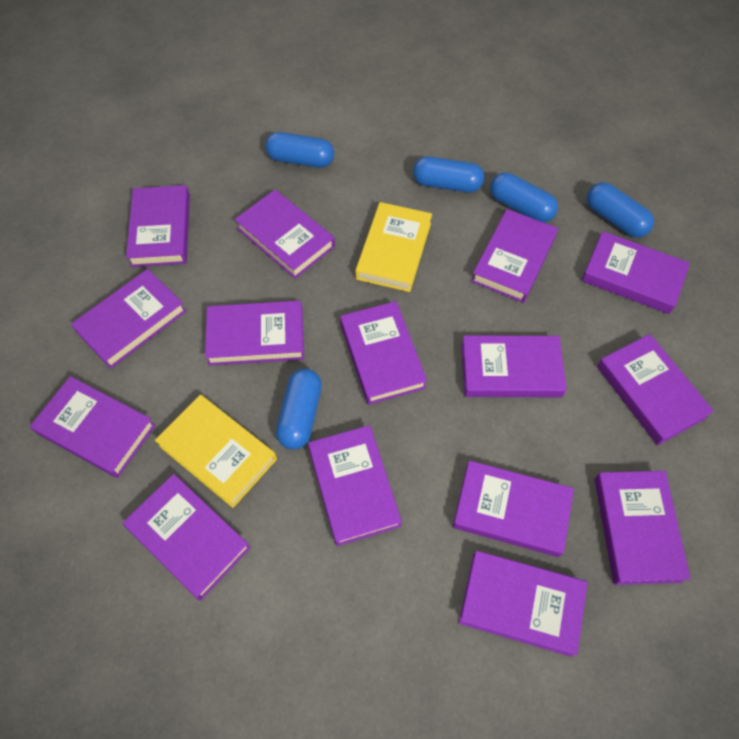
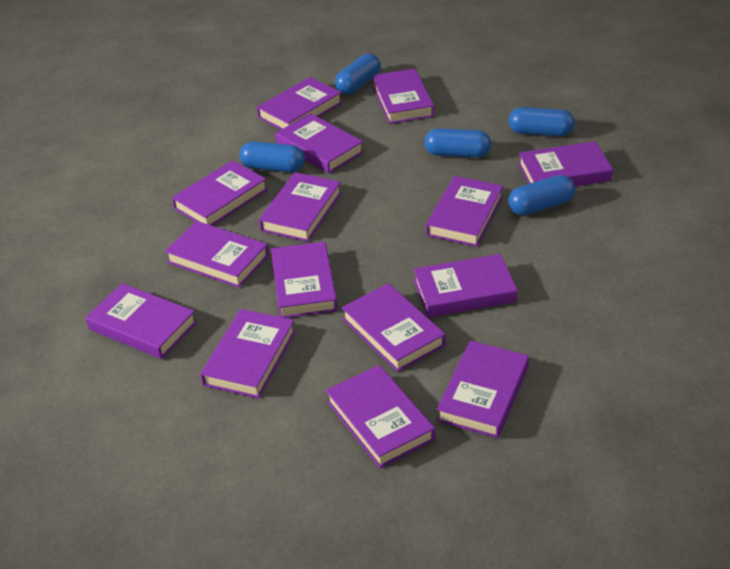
yellow book: 2 -> 0

